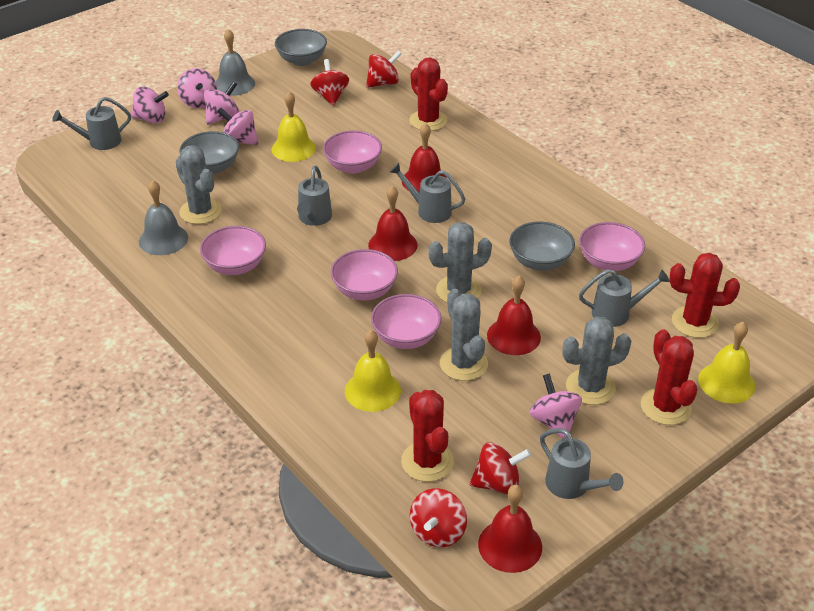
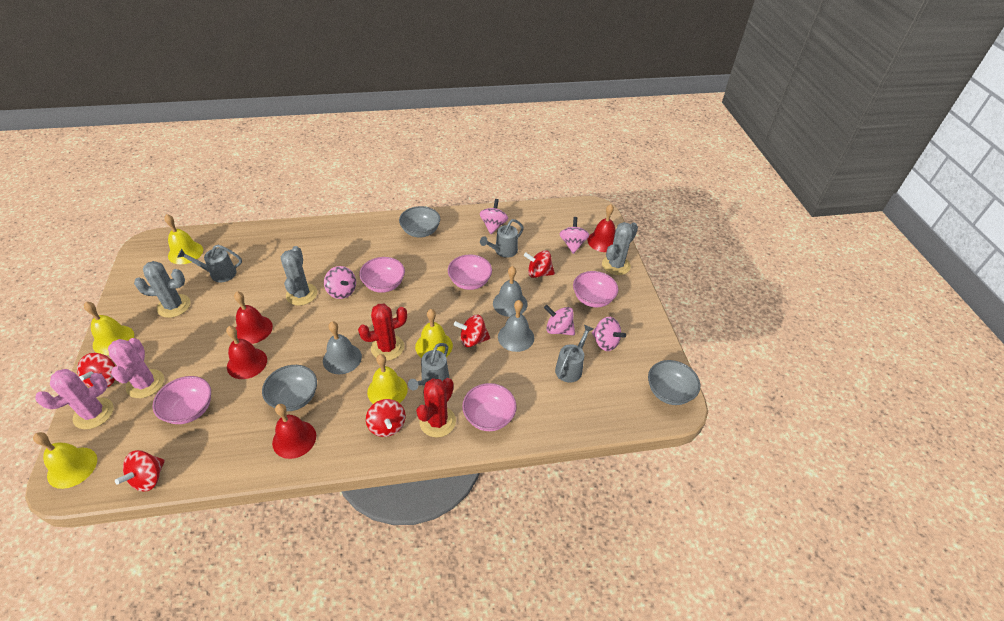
grey bell: 2 -> 3
grey cactus: 4 -> 3
grey watering can: 5 -> 4
pink cactus: 0 -> 2
red cactus: 4 -> 2
red spinning top: 4 -> 5
yellow bell: 3 -> 5

